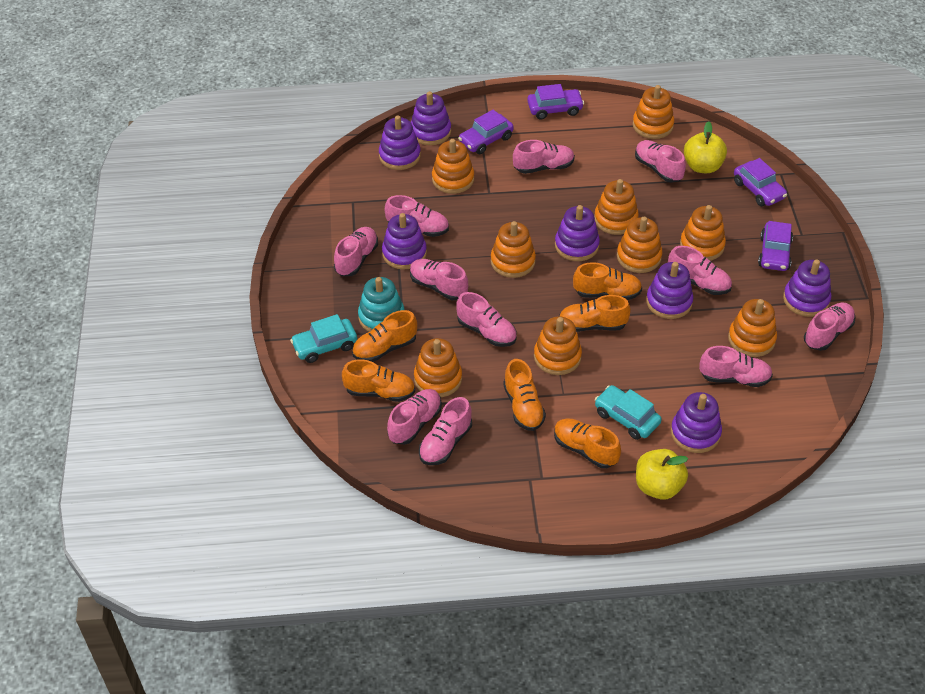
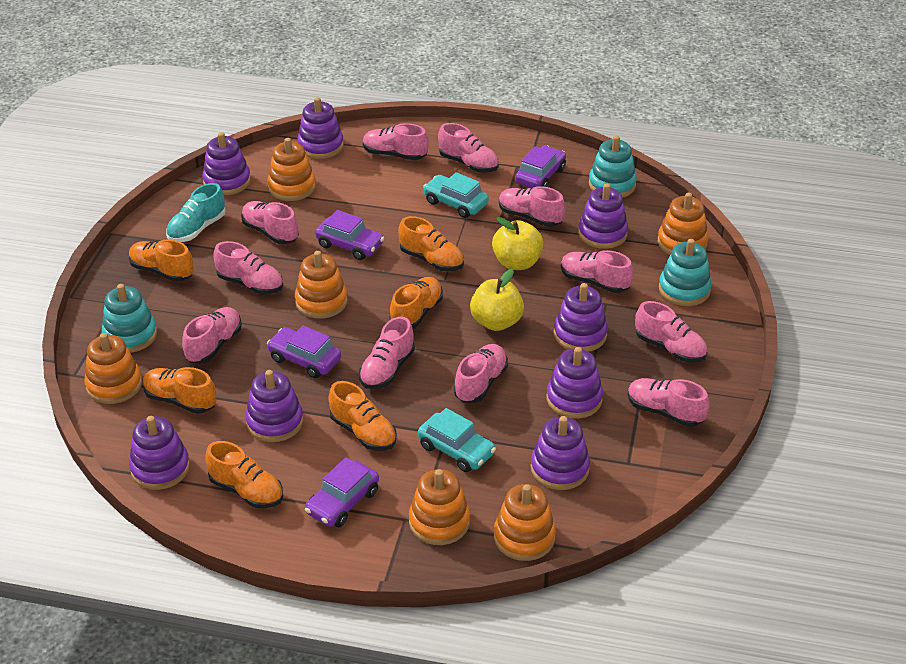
orange stacking toy: 9 -> 6
purple stacking toy: 7 -> 8
turquoise shoe: 0 -> 1
turquoise stacking toy: 1 -> 3

